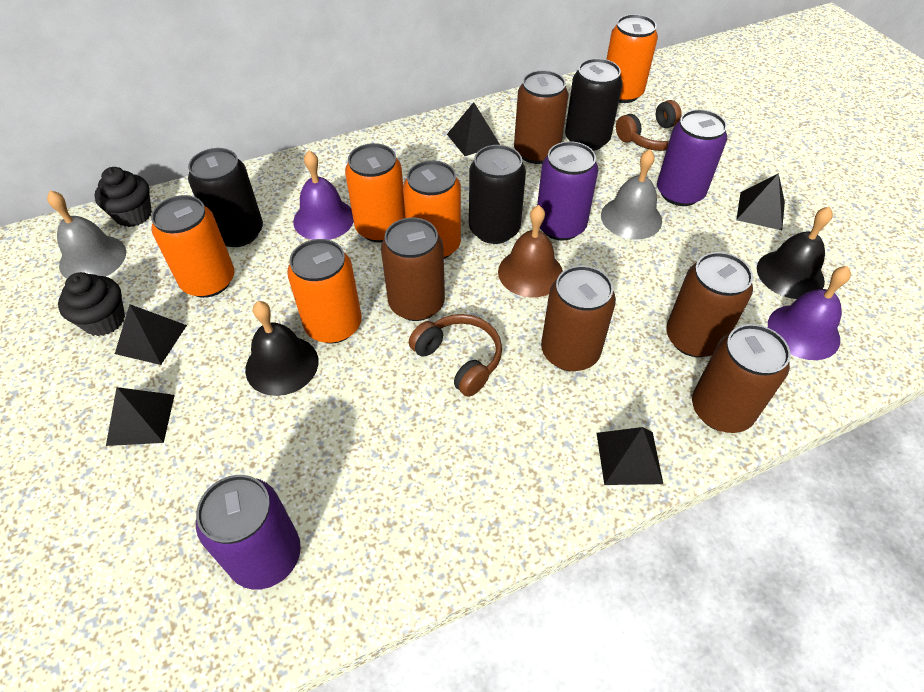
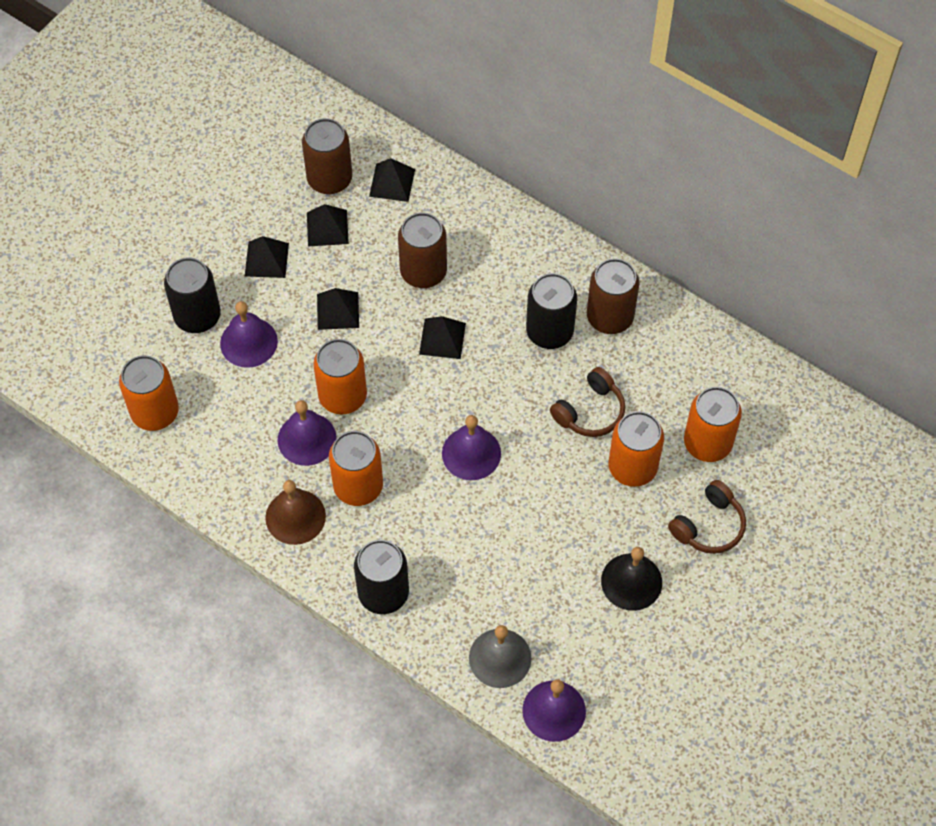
black bell: 2 -> 1
black cupcake: 2 -> 0
brown can: 5 -> 3
grey bell: 2 -> 1
purple bell: 2 -> 4
purple can: 3 -> 0

